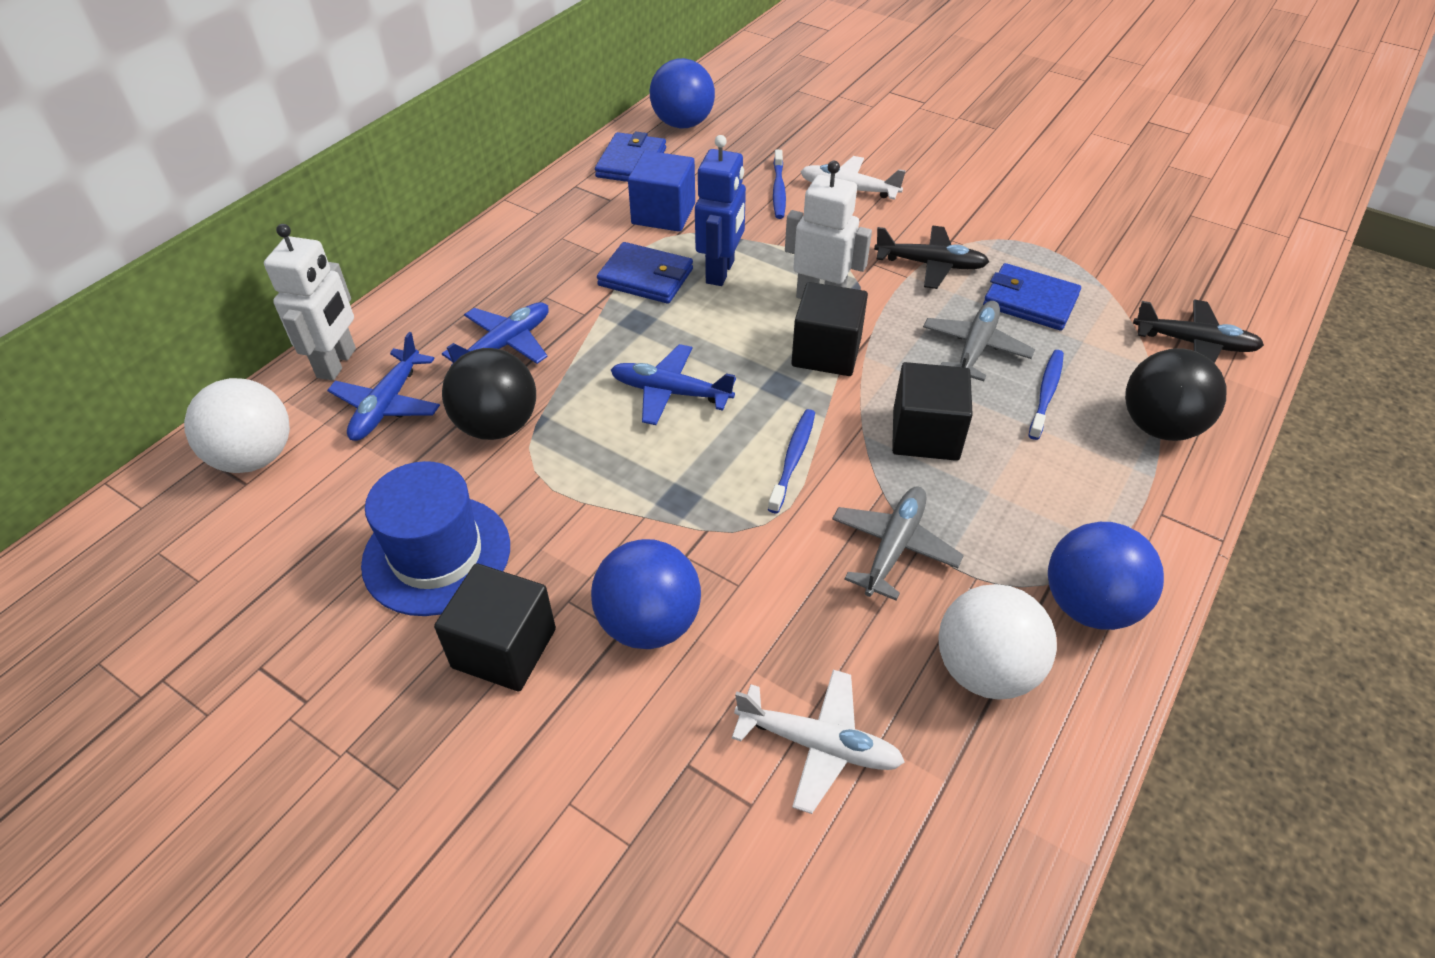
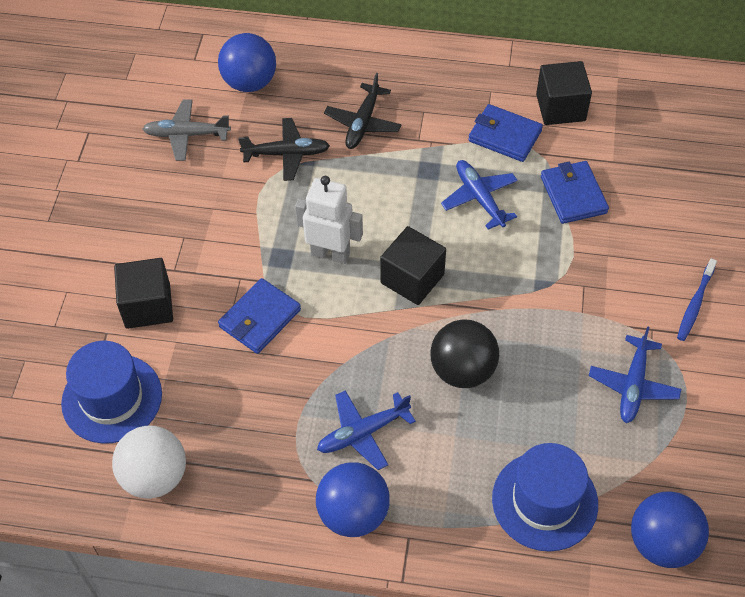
black ball: 2 -> 1
blue cube: 1 -> 0
blue hat: 1 -> 2
blue robot: 1 -> 0
blue toothbrush: 3 -> 1
grey plane: 2 -> 1
white ball: 2 -> 1
white plane: 2 -> 0
white robot: 2 -> 1

